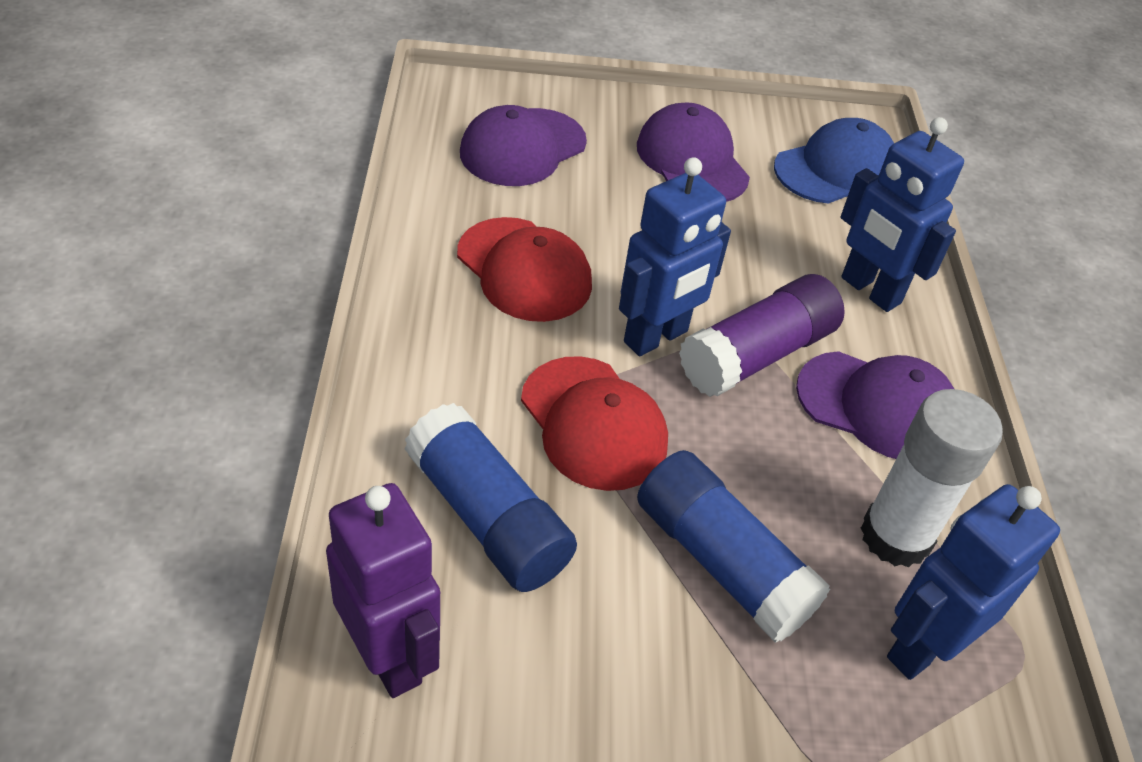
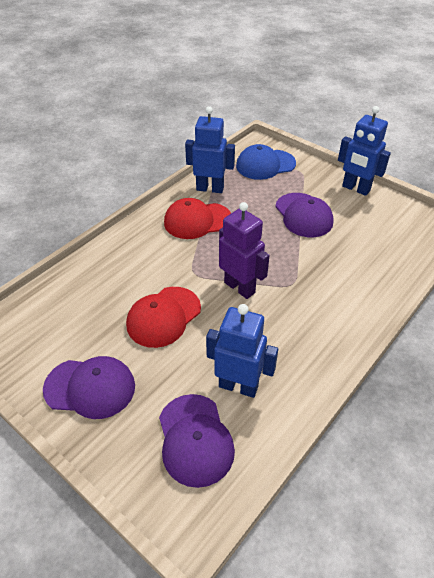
blue glue stick: 2 -> 0
purple glue stick: 1 -> 0
white glue stick: 1 -> 0

